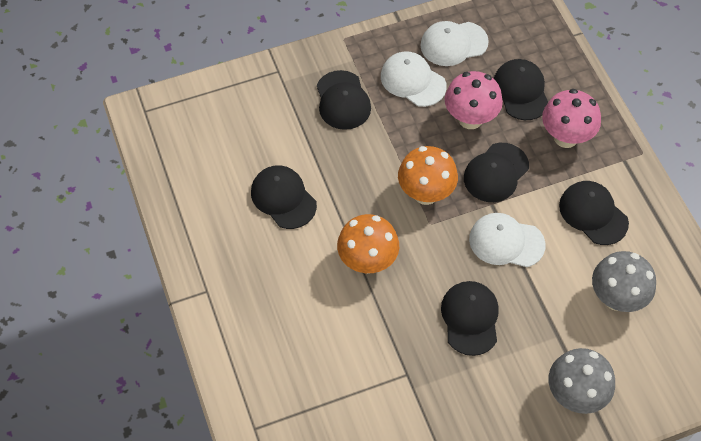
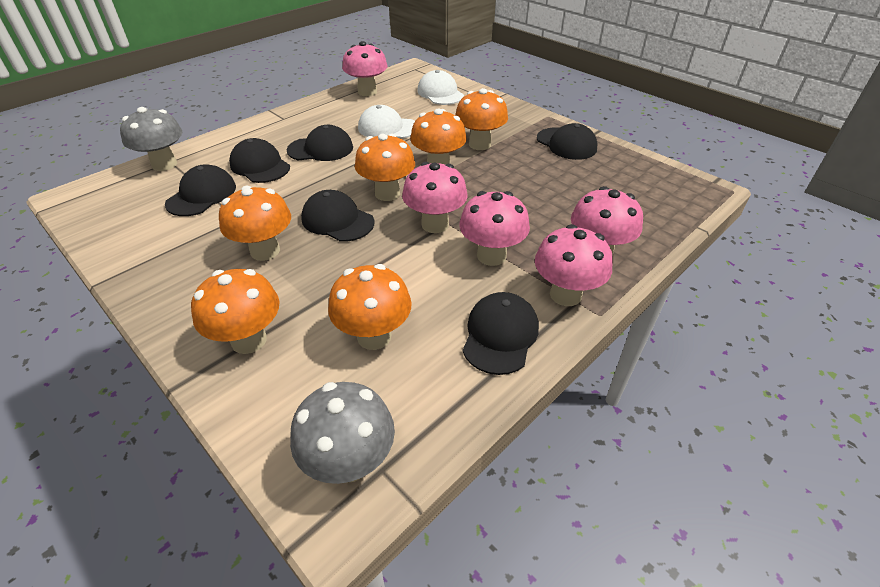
orange mushroom: 2 -> 6
pink mushroom: 2 -> 5
white cap: 3 -> 2

